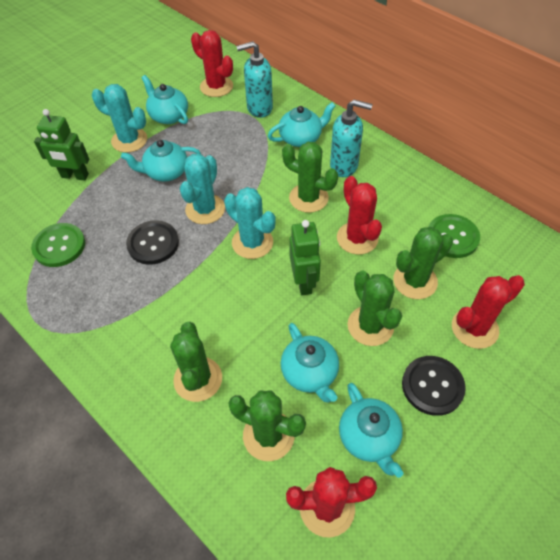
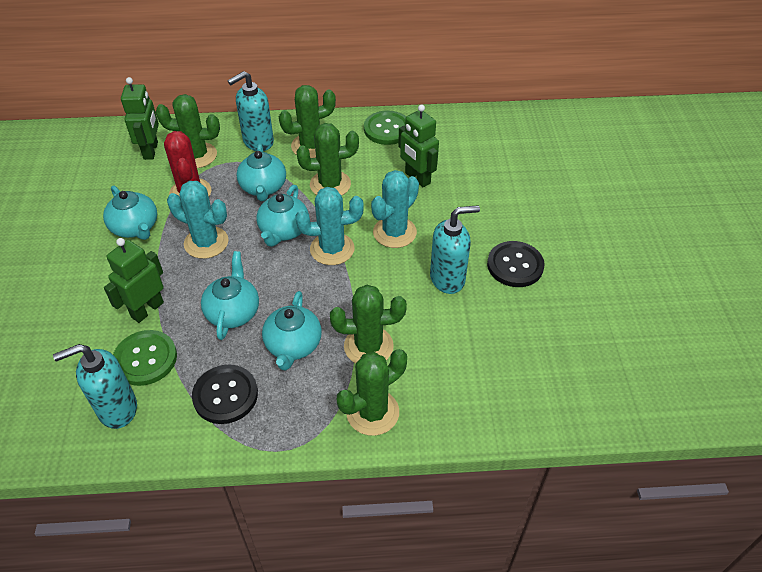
green robot: 2 -> 3
red cactus: 4 -> 1
turquoise soap dispenser: 2 -> 3

